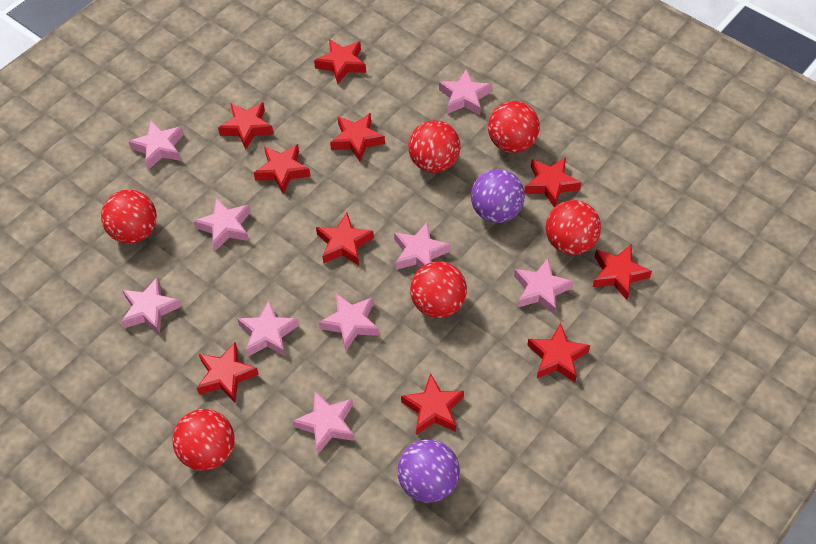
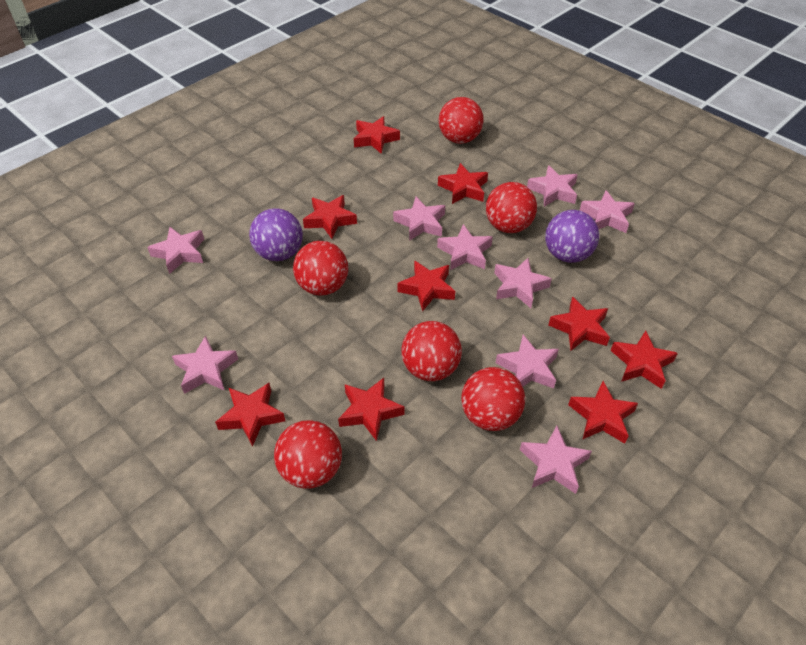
red star: 10 -> 9

